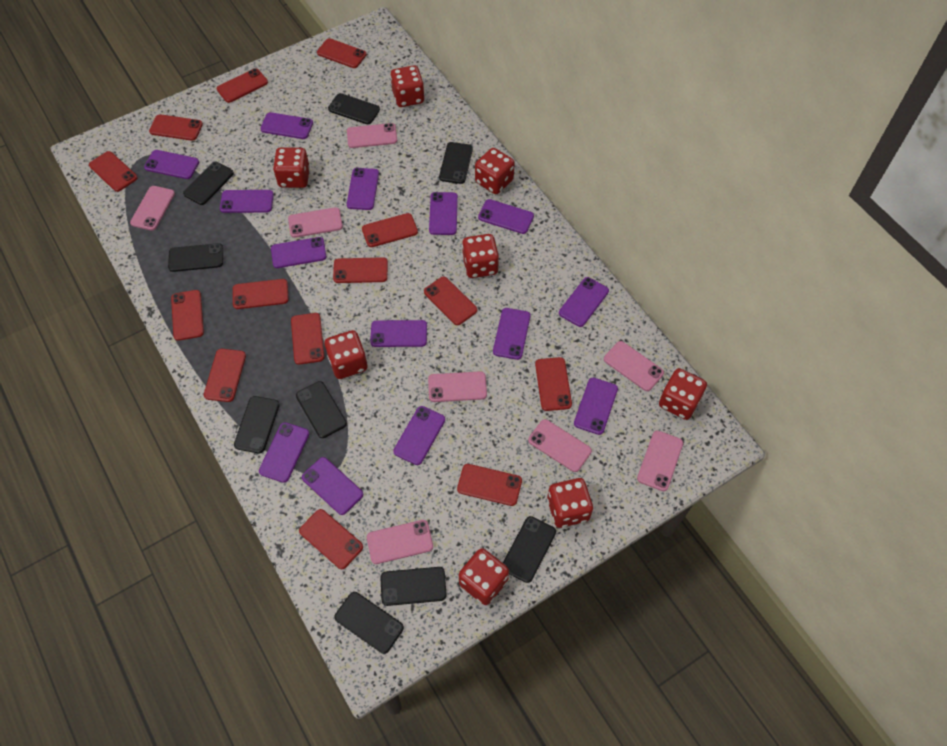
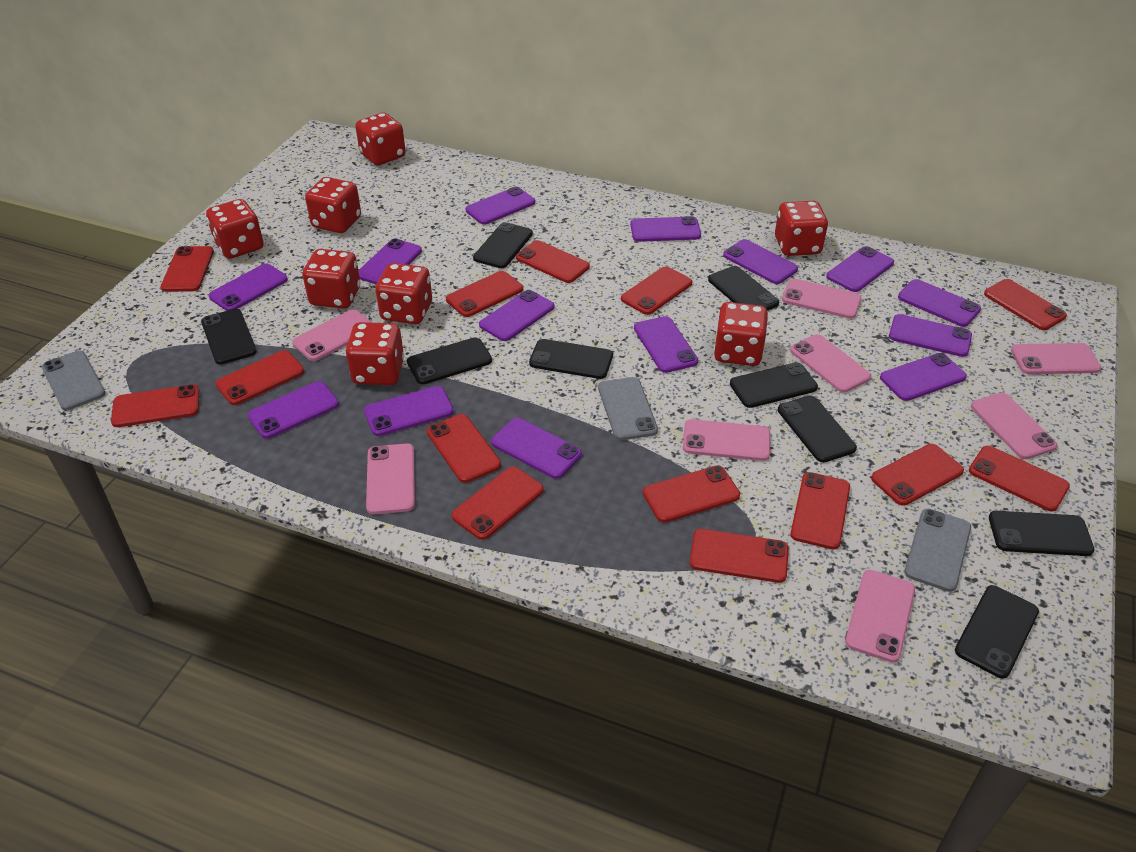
grey phone: 0 -> 3

